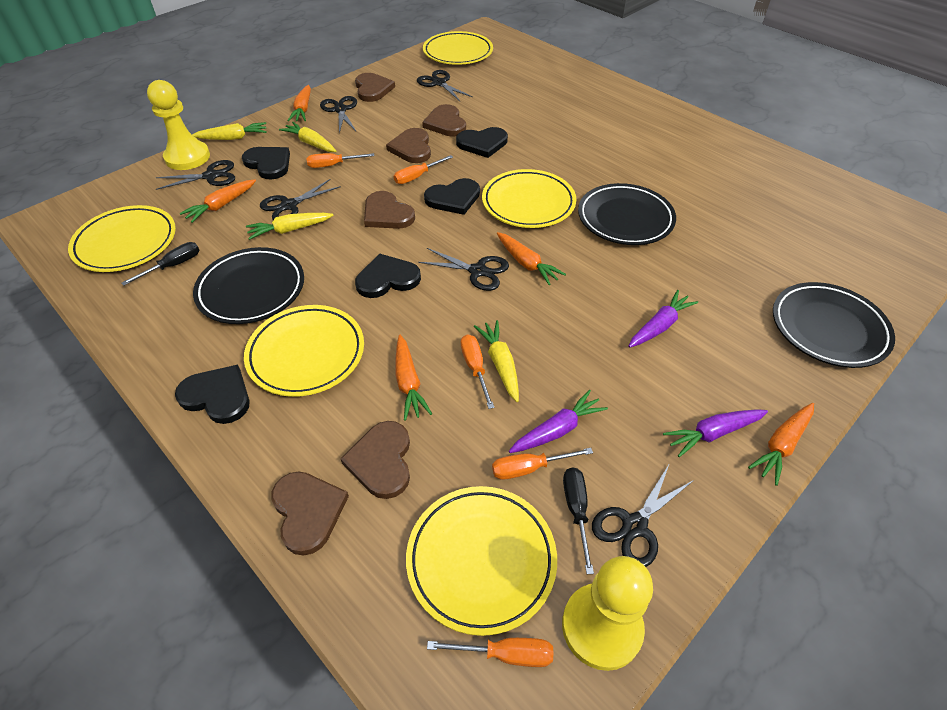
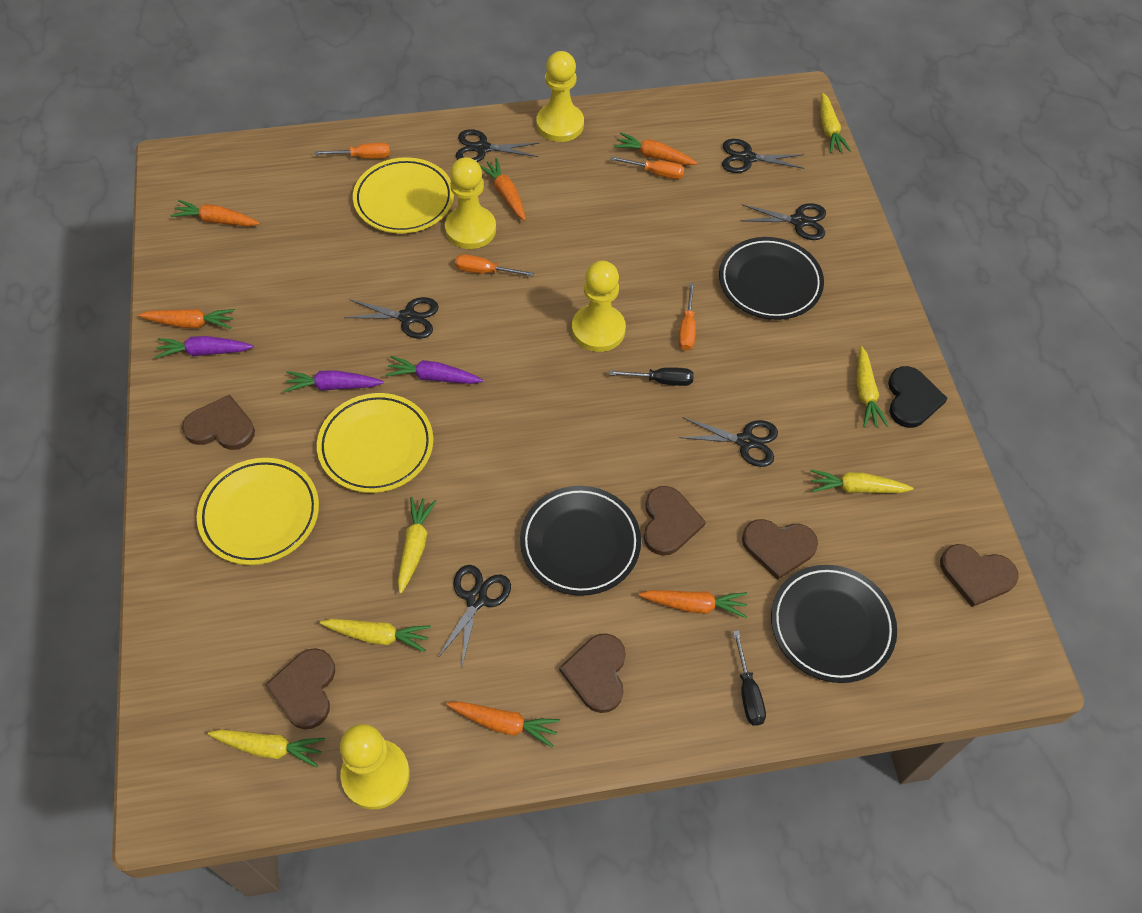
black heart: 5 -> 1
orange carrot: 5 -> 6
orange screwdriver: 5 -> 4
yellow carrot: 4 -> 6
yellow pawn: 2 -> 4
yellow plate: 5 -> 3

